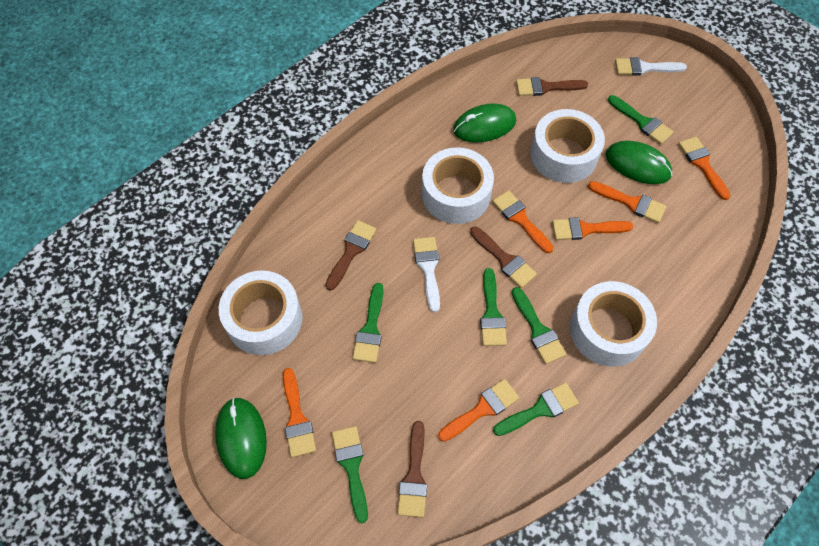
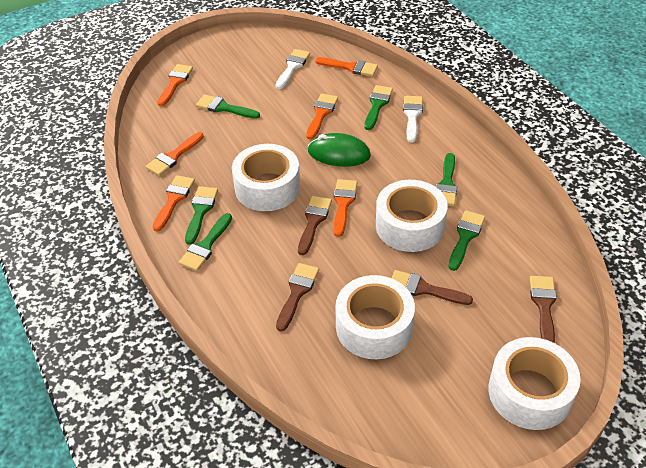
green mouse: 3 -> 1

